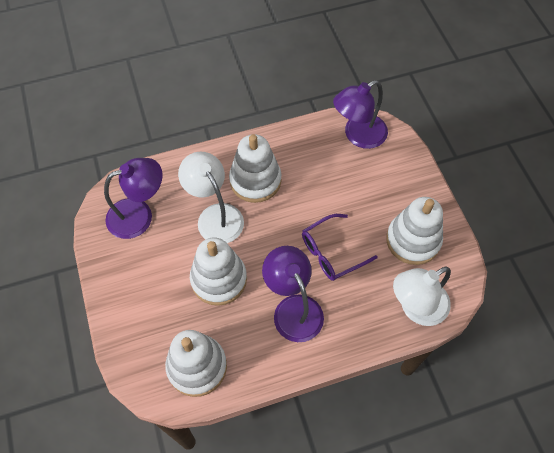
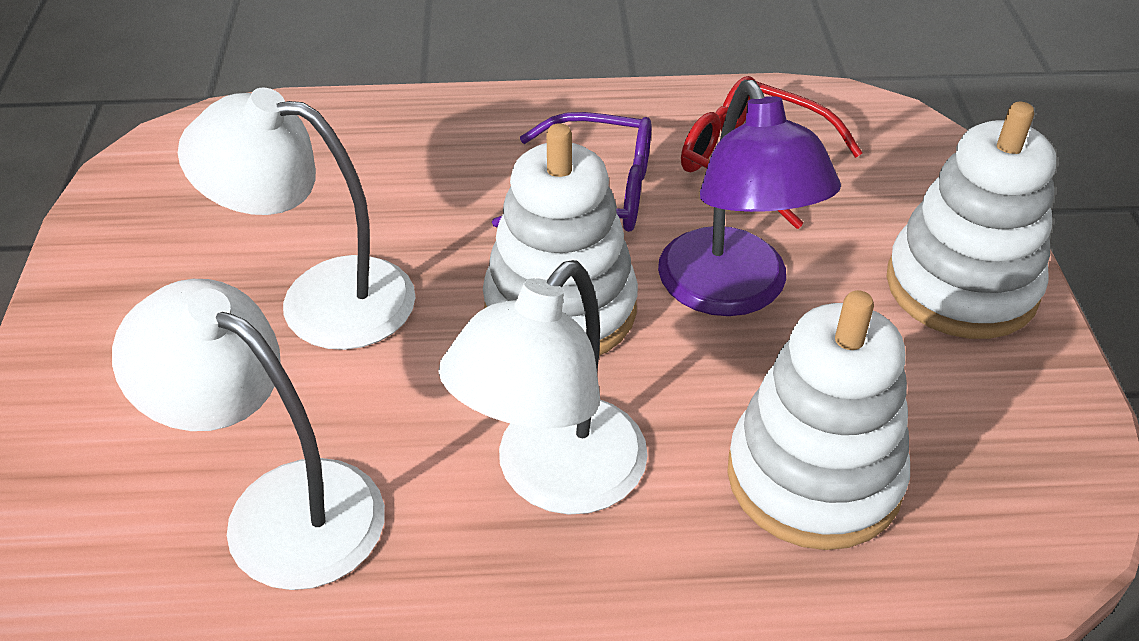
purple lamp: 3 -> 1
red glasses: 0 -> 1
white lamp: 2 -> 3
white stacking toy: 4 -> 3

